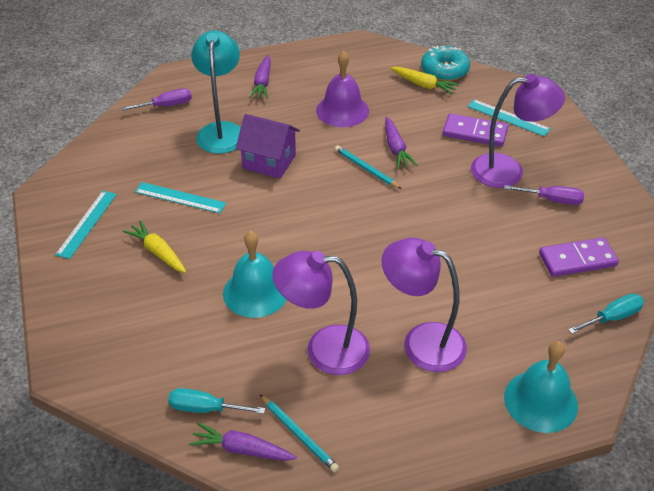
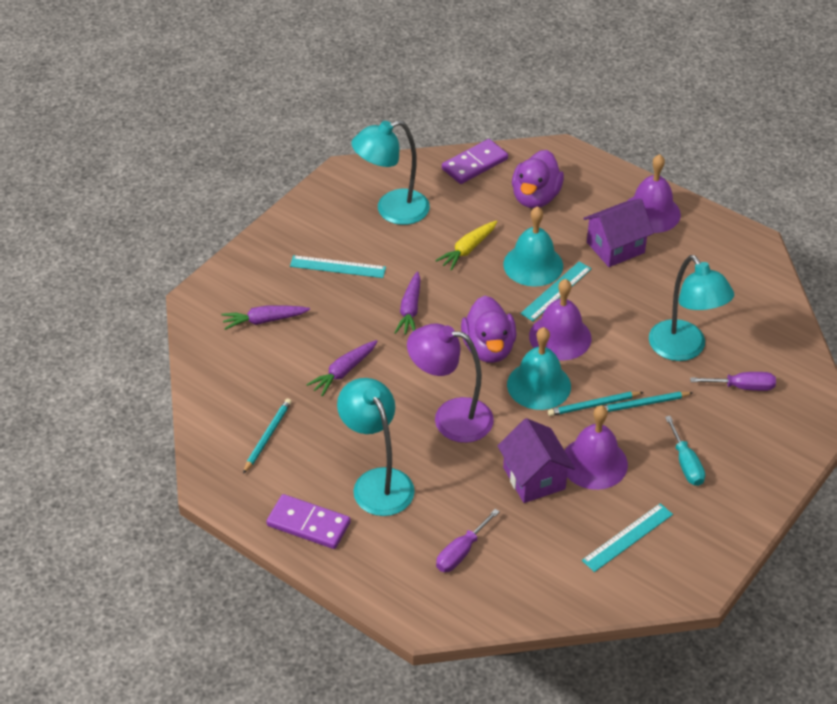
purple bell: 1 -> 3
purple duck: 0 -> 2
purple house: 1 -> 2
purple lamp: 3 -> 1
turquoise donut: 1 -> 0
turquoise lamp: 1 -> 3
turquoise pencil: 2 -> 3
turquoise screwdriver: 2 -> 1
yellow carrot: 2 -> 1

